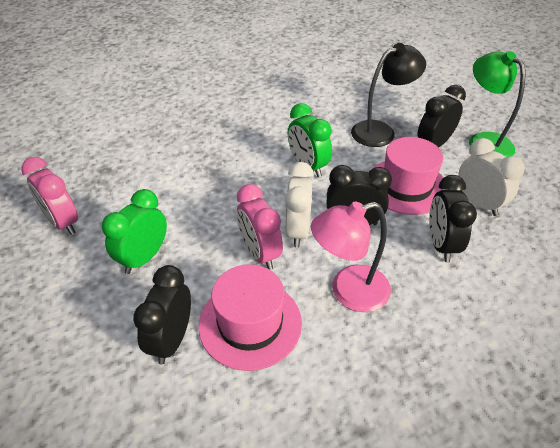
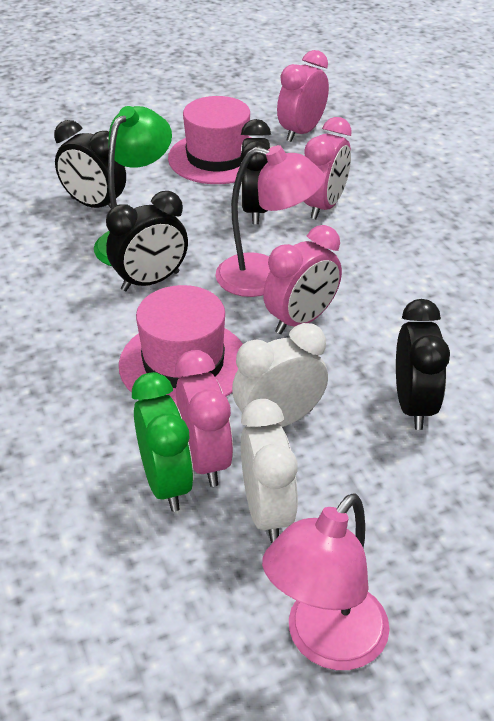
black lamp: 1 -> 0
green clock: 2 -> 1
pink clock: 2 -> 4
pink lamp: 1 -> 2

